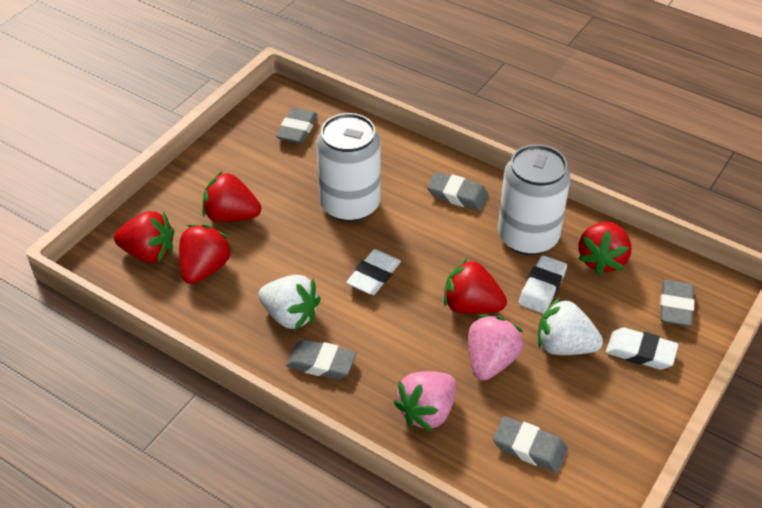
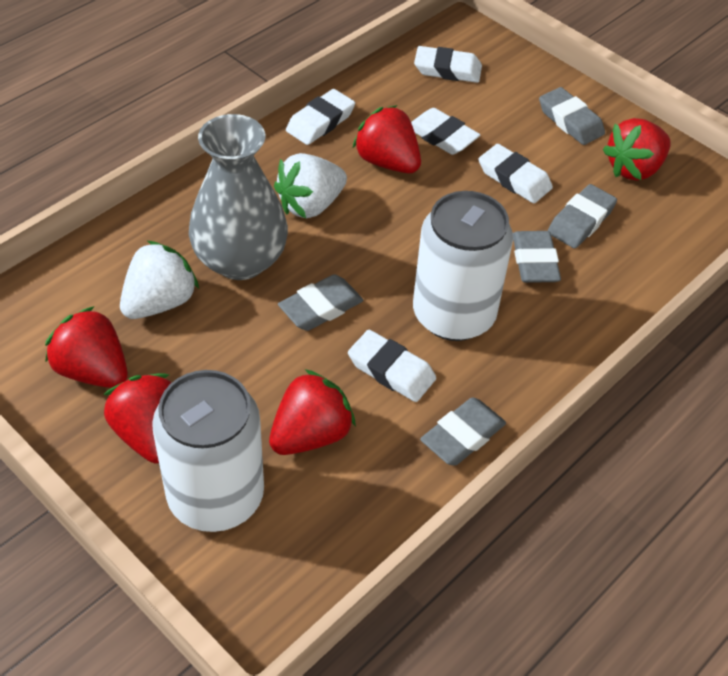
grey vase: 0 -> 1
pink strawberry: 2 -> 0
white eraser: 3 -> 5

